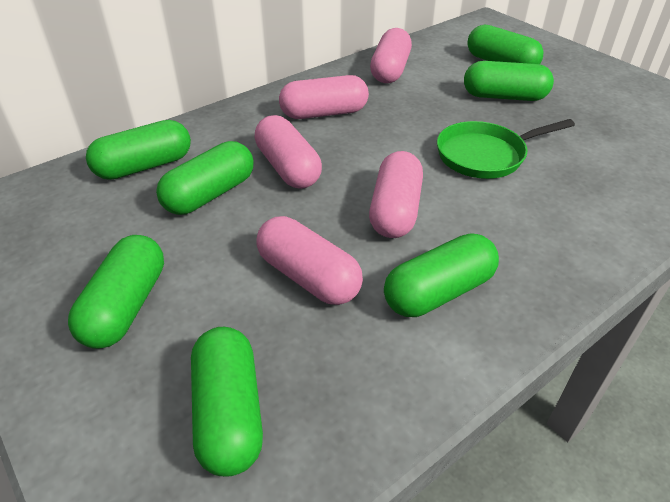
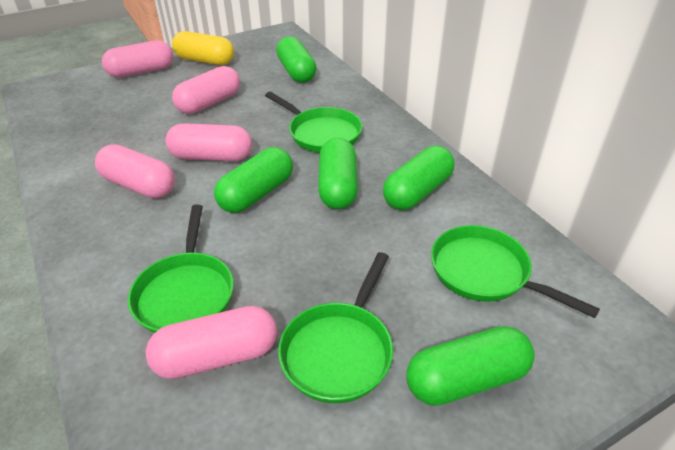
green capsule: 7 -> 5
green pan: 1 -> 4
yellow capsule: 0 -> 1

